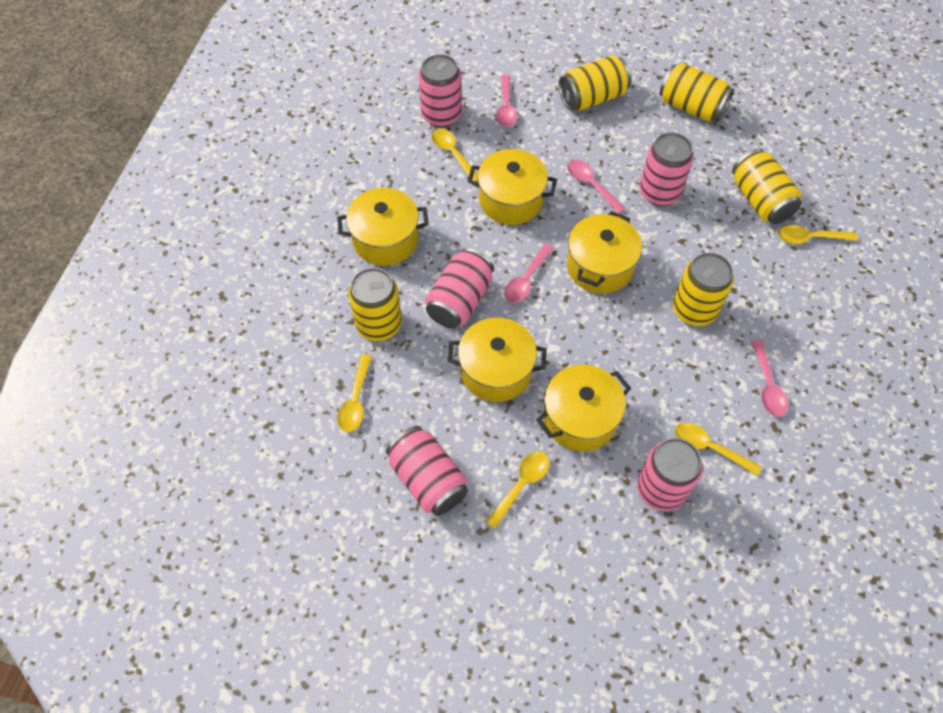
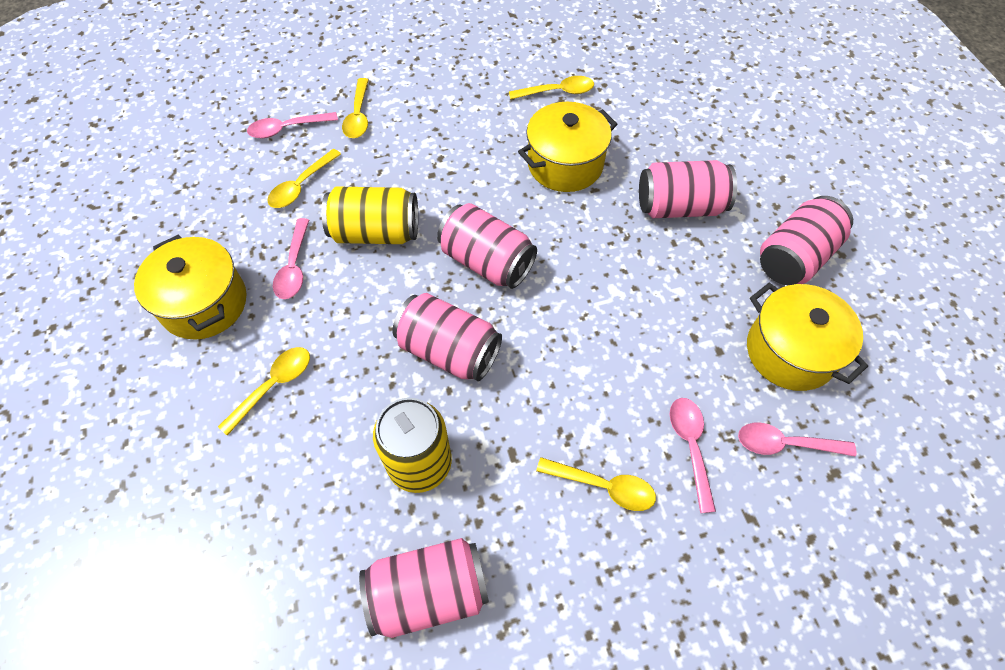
yellow can: 5 -> 2
yellow pot: 5 -> 3

